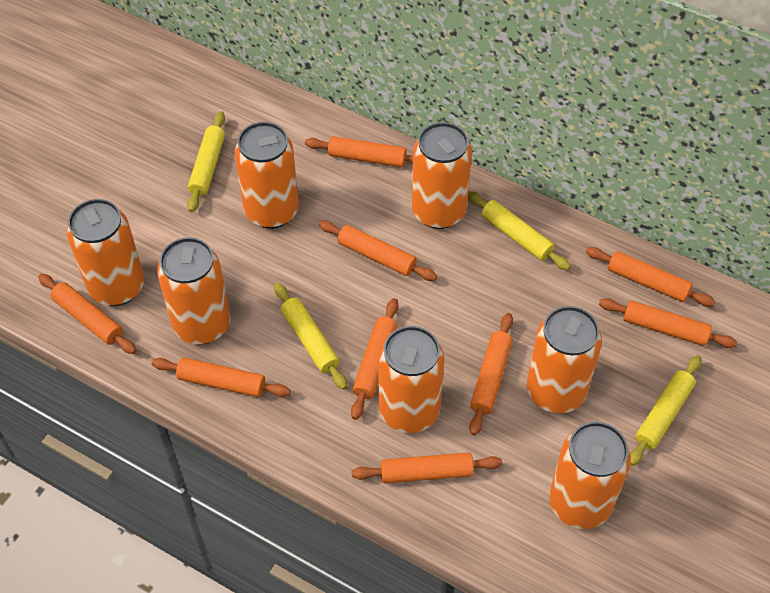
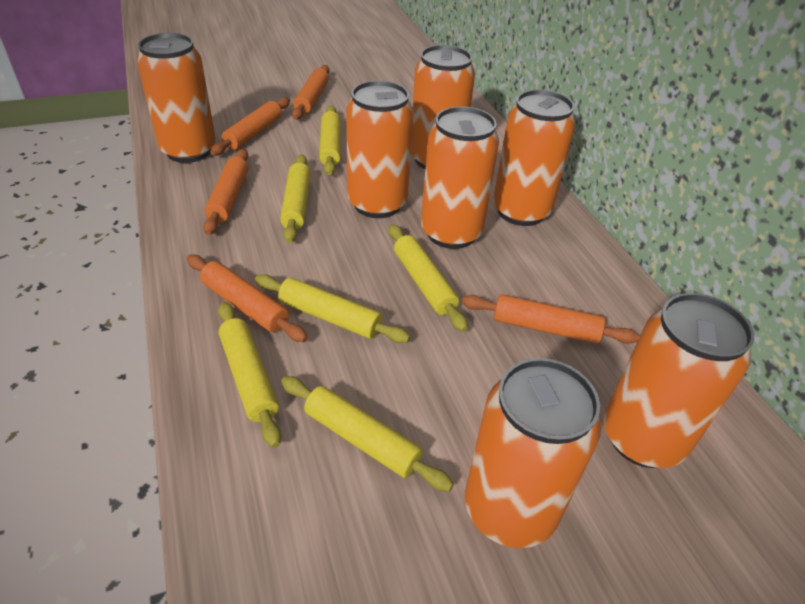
orange rolling pin: 9 -> 5
yellow rolling pin: 4 -> 6

